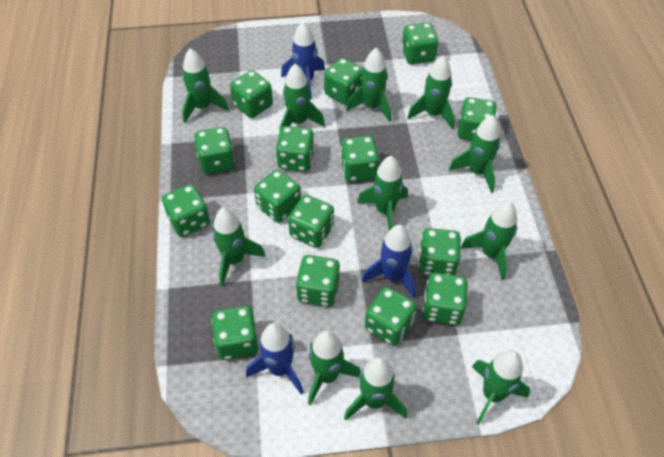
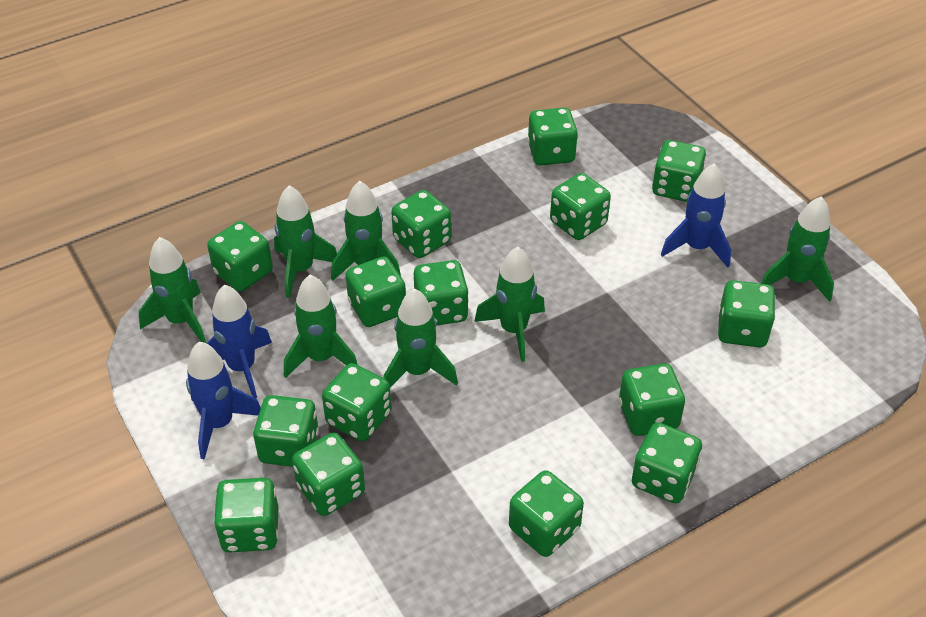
green rocket: 11 -> 7

